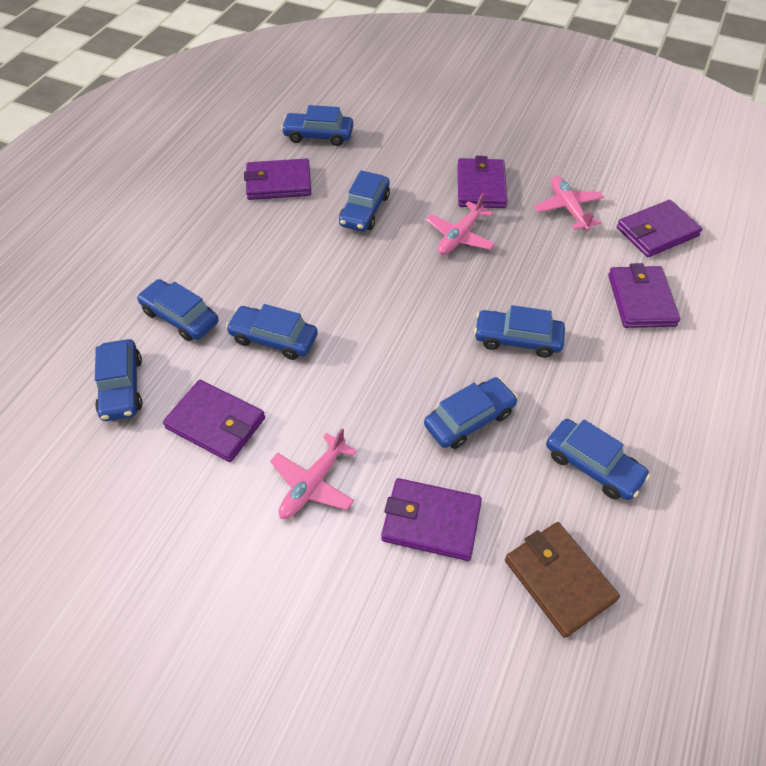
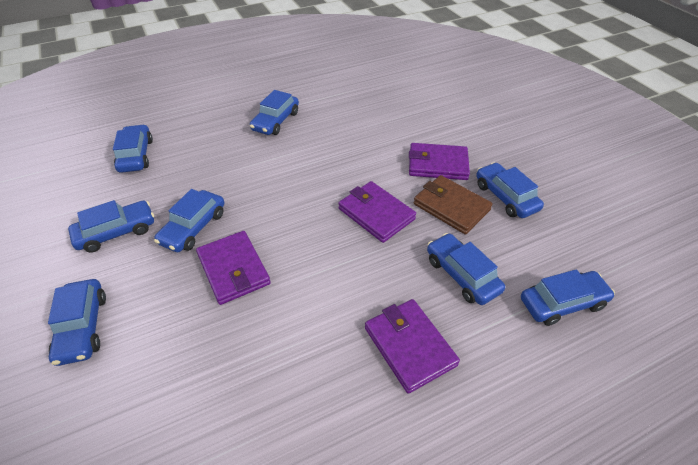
pink plane: 3 -> 0
purple wallet: 6 -> 4

